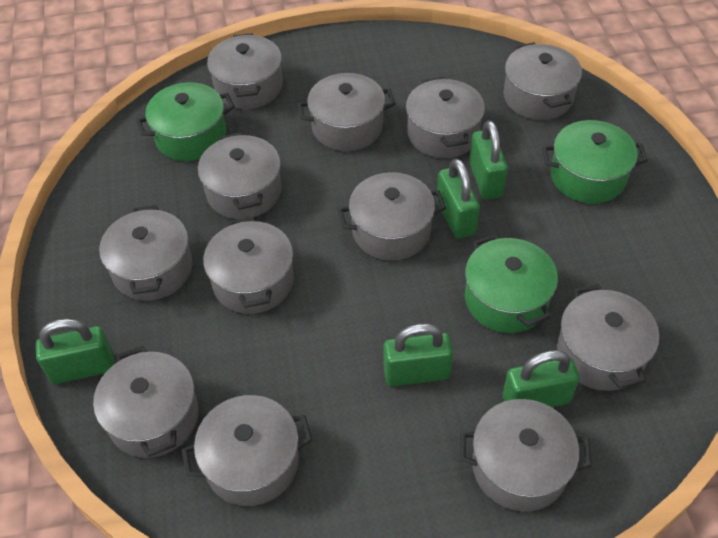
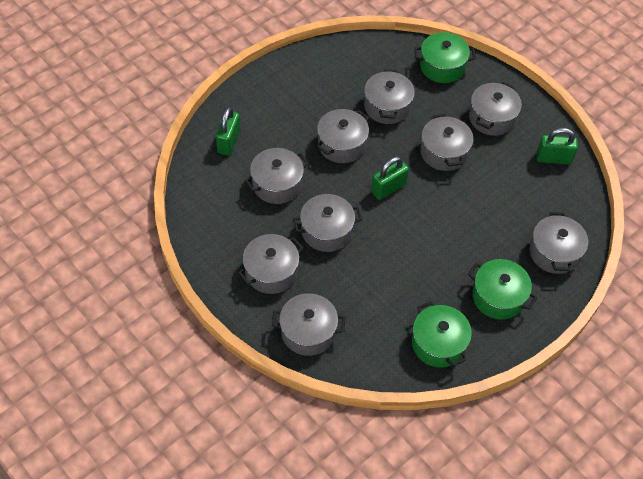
green padlock: 5 -> 3
grey pot: 12 -> 9

